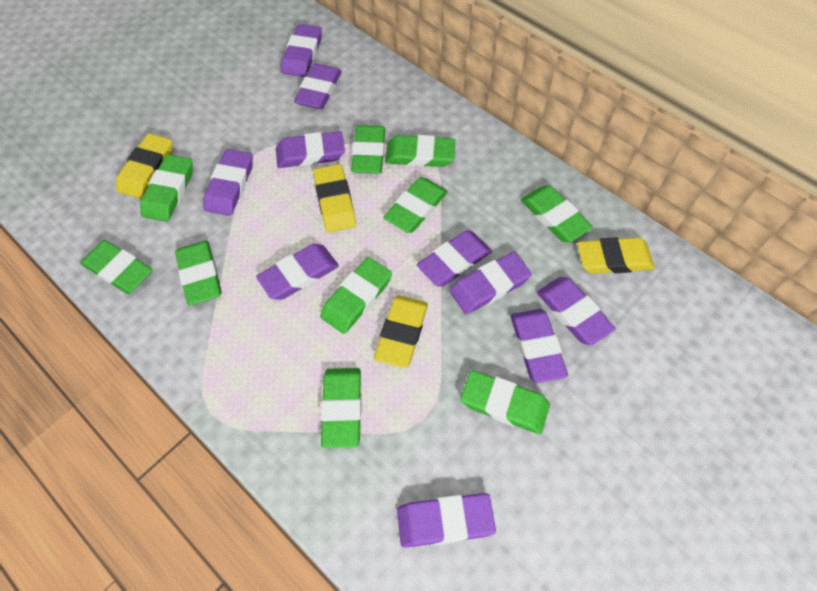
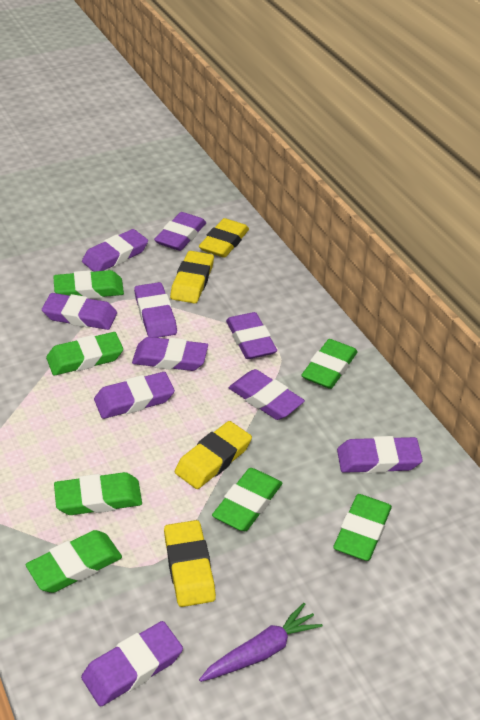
green eraser: 10 -> 7
purple carrot: 0 -> 1

